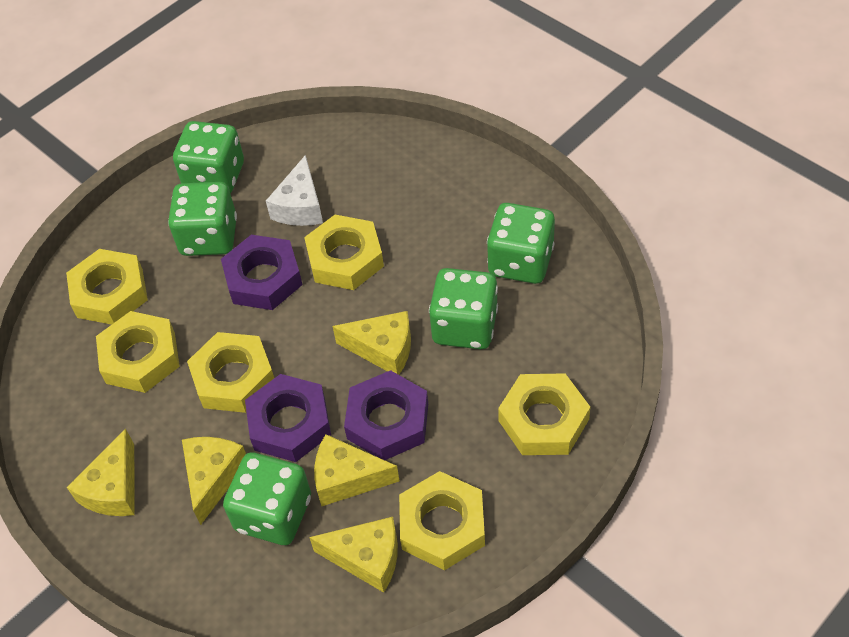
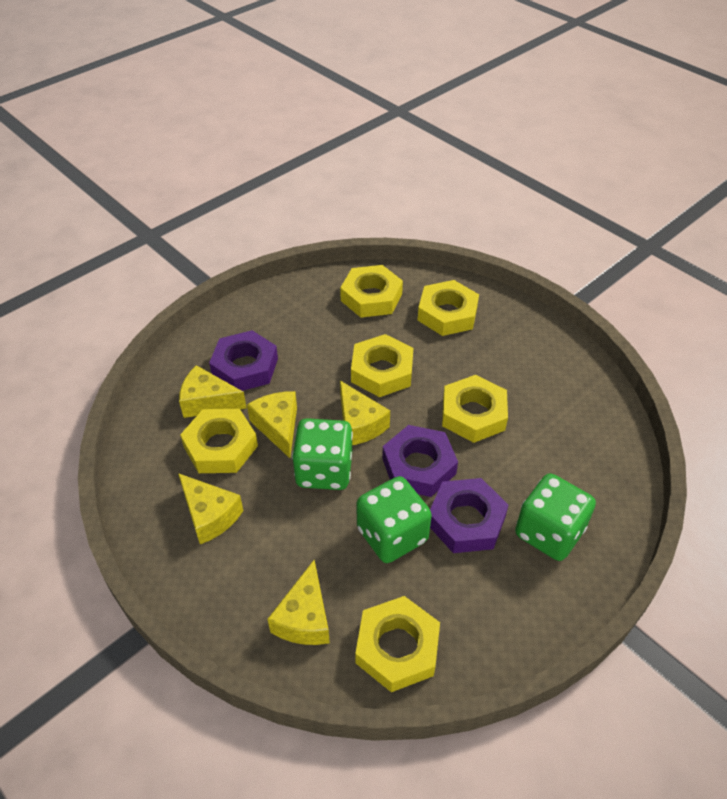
green dice: 5 -> 3
white cheese: 1 -> 0

